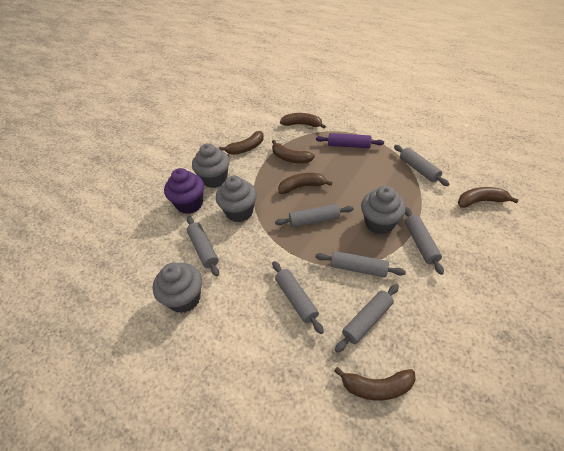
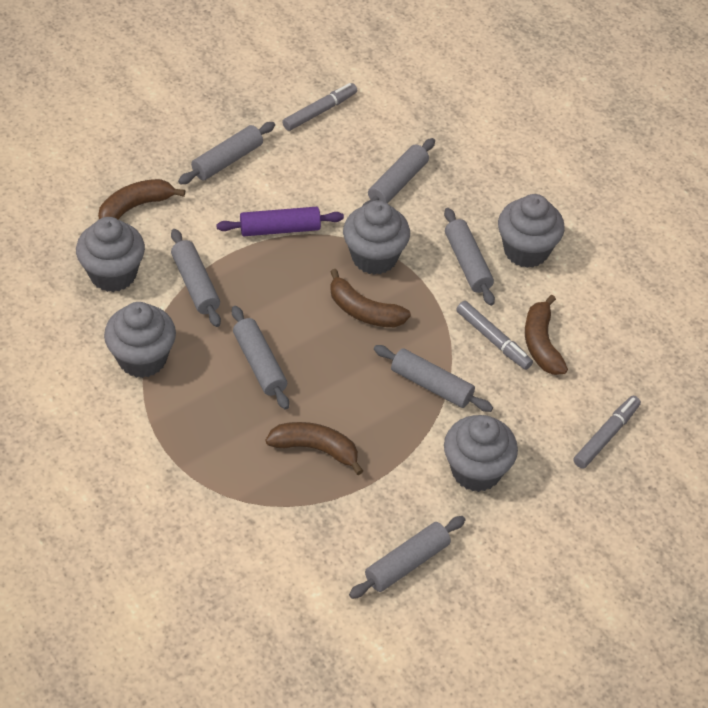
brown banana: 6 -> 4
grey cupcake: 4 -> 5
grey marker: 0 -> 3
purple cupcake: 1 -> 0

